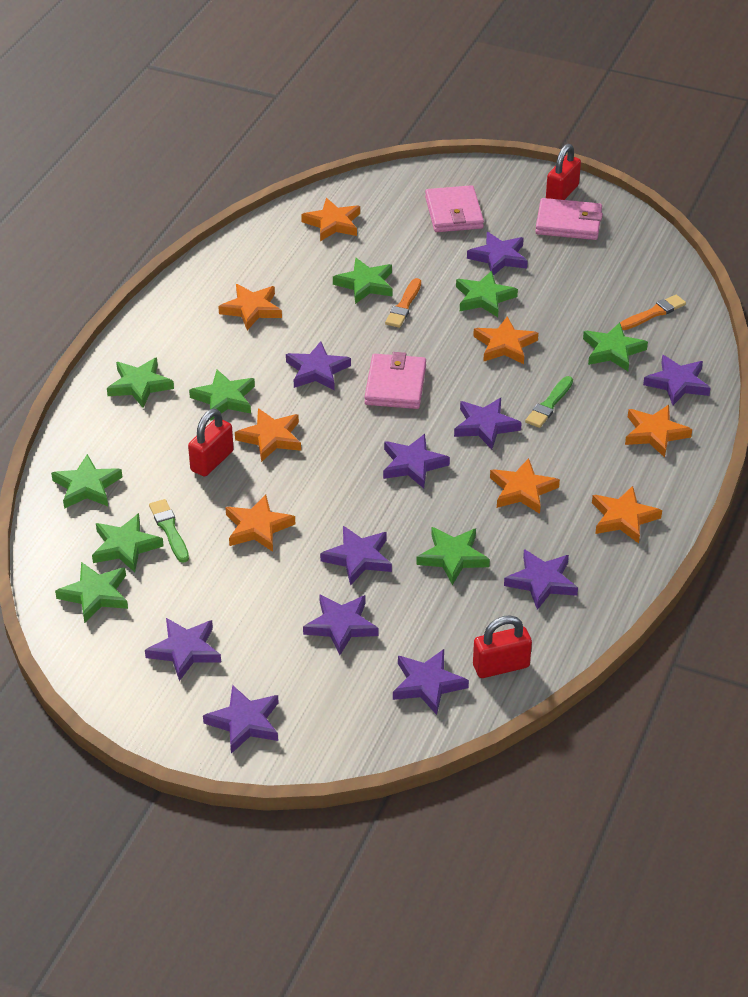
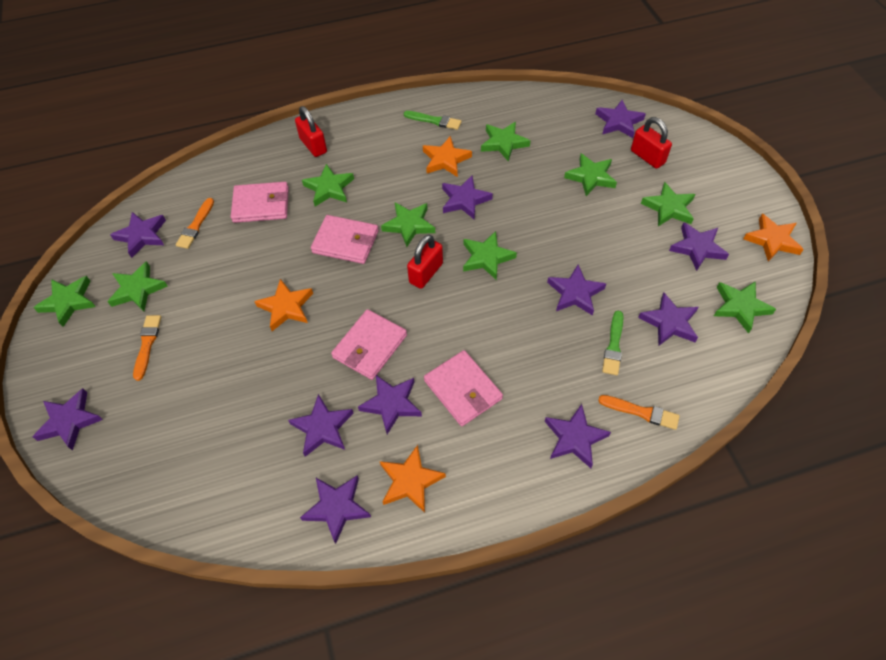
orange brush: 2 -> 3
orange star: 8 -> 4
pink wallet: 3 -> 4

